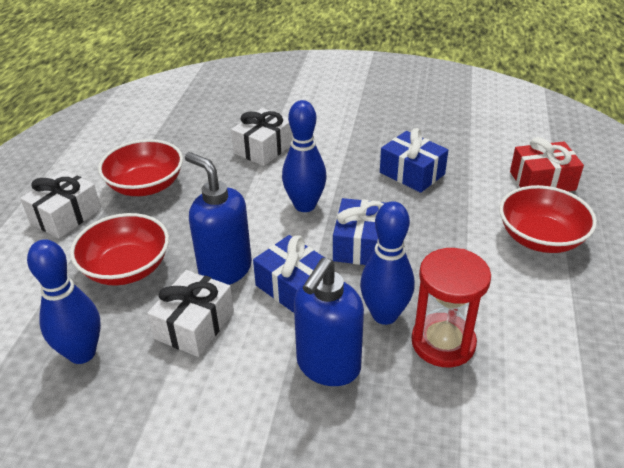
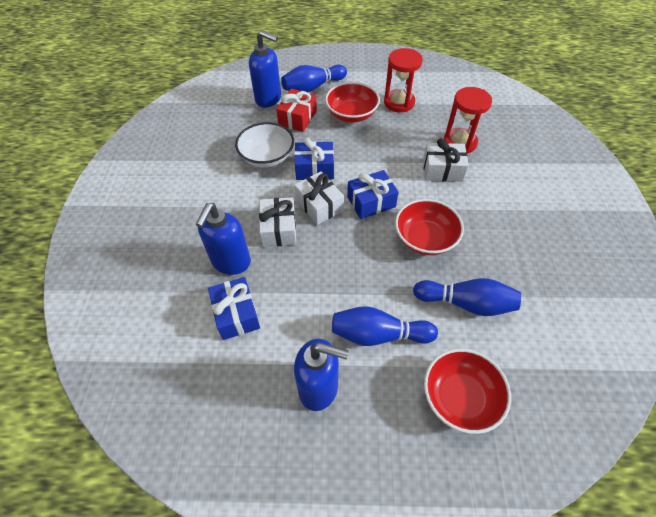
blue soap dispenser: 2 -> 3
red hourglass: 1 -> 2
white bowl: 0 -> 1

